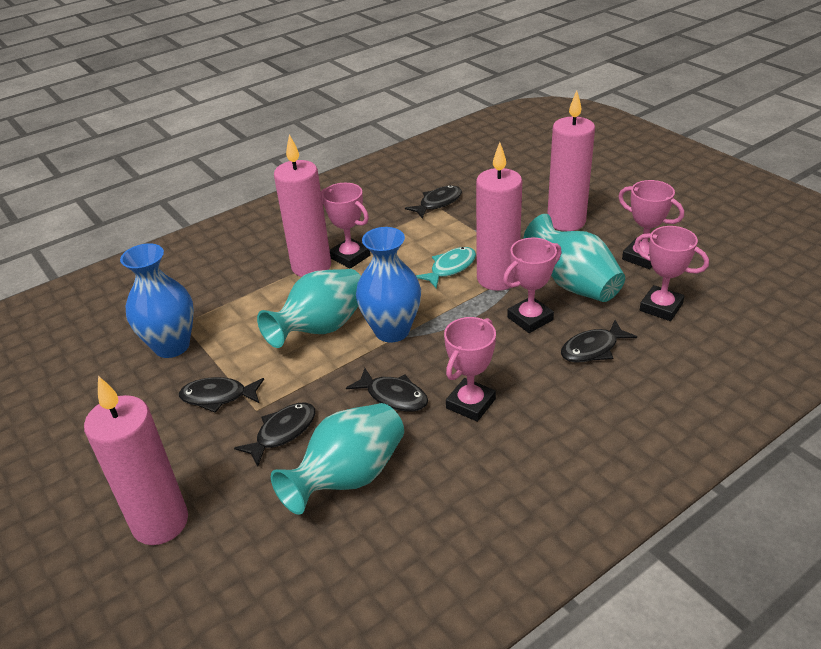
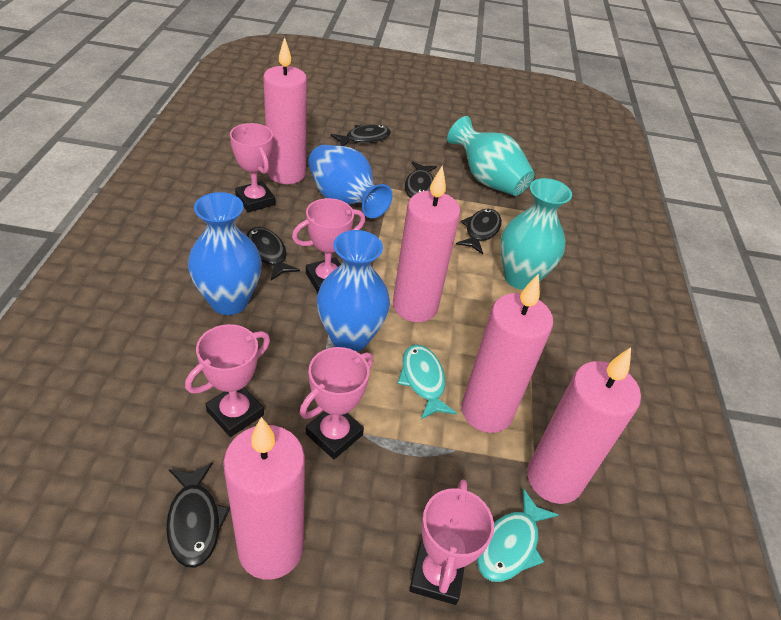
blue vase: 2 -> 3
pink candle: 4 -> 5
turquoise fish: 1 -> 2
turquoise vase: 3 -> 2

